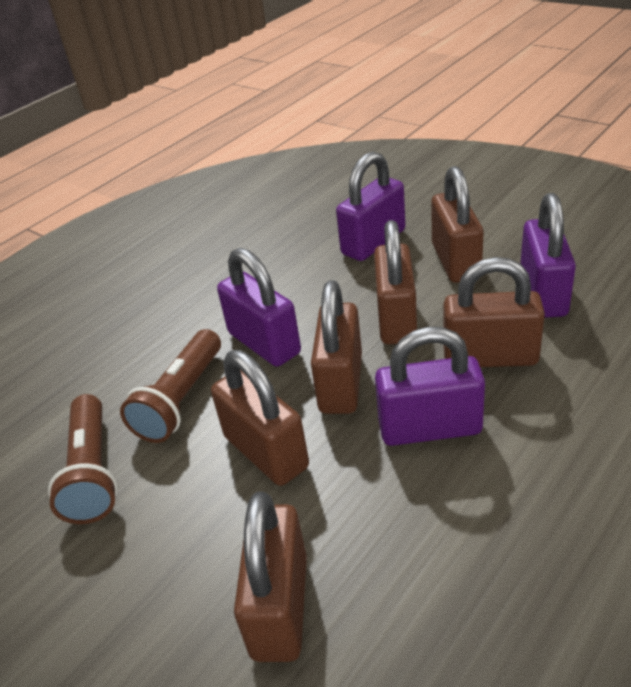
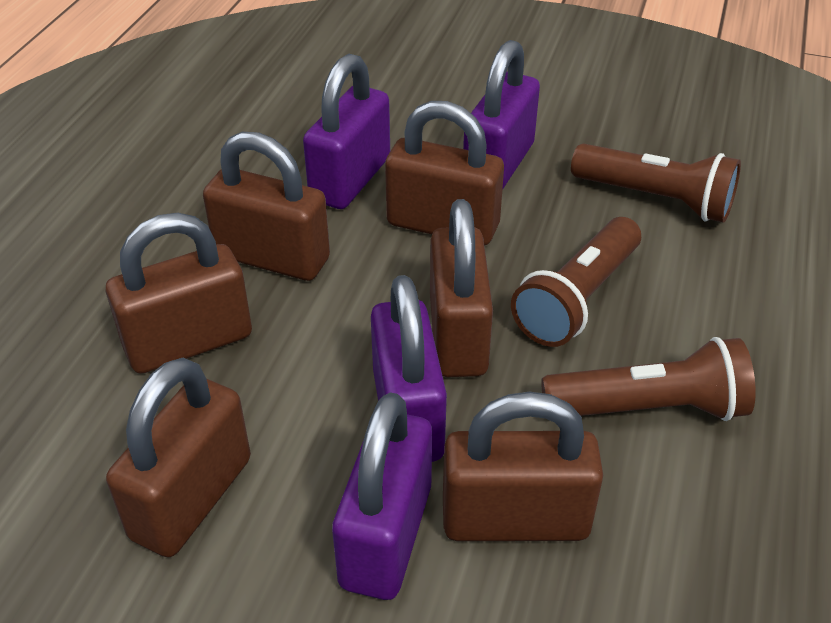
brown flashlight: 2 -> 3

